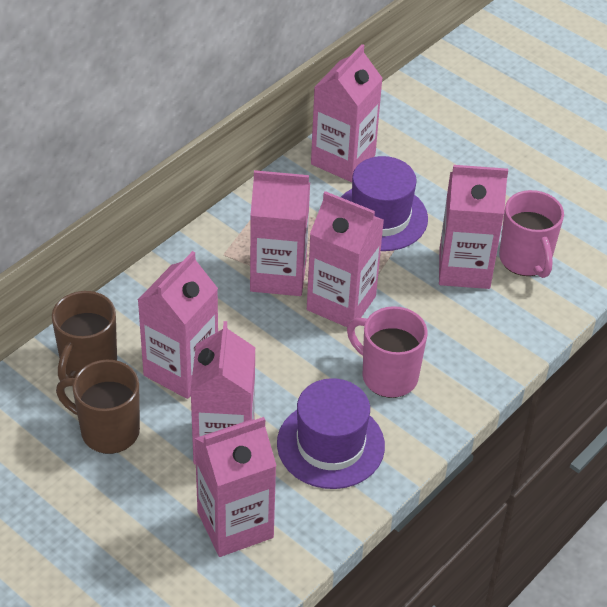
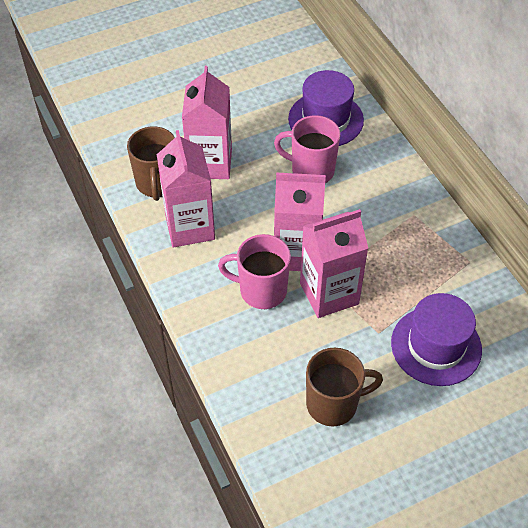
pink carton: 7 -> 4

